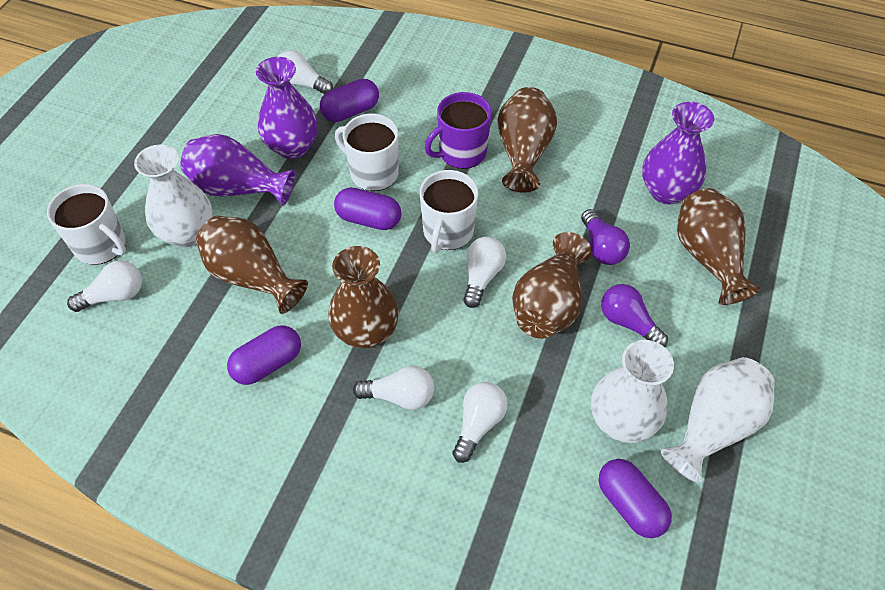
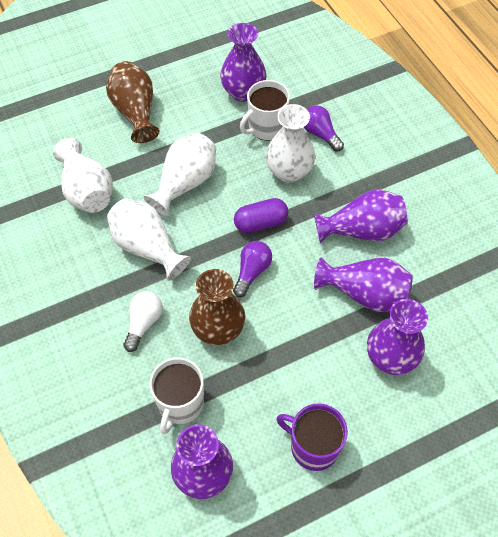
brown vase: 5 -> 2
purple capsule: 4 -> 1
purple vase: 3 -> 5
white light bulb: 5 -> 1
white mug: 3 -> 2
white vase: 3 -> 4

